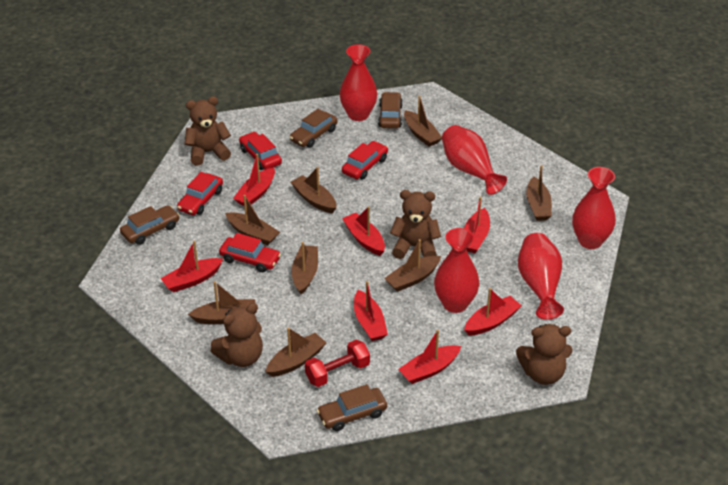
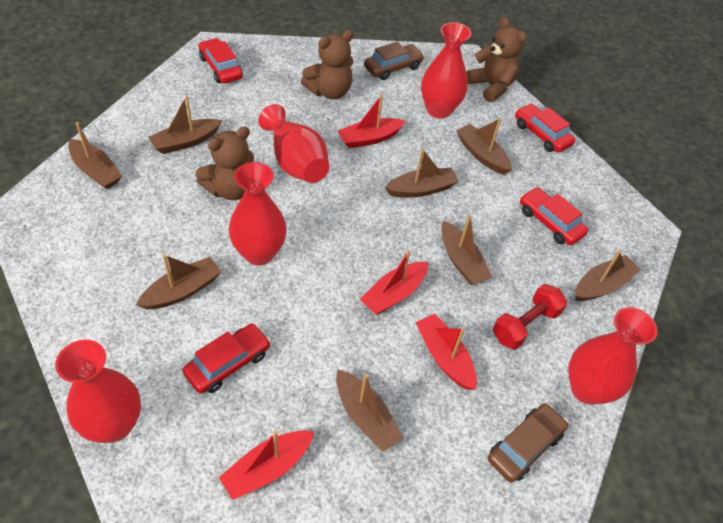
brown car: 4 -> 2
brown teddy bear: 4 -> 3
red boat: 7 -> 4

